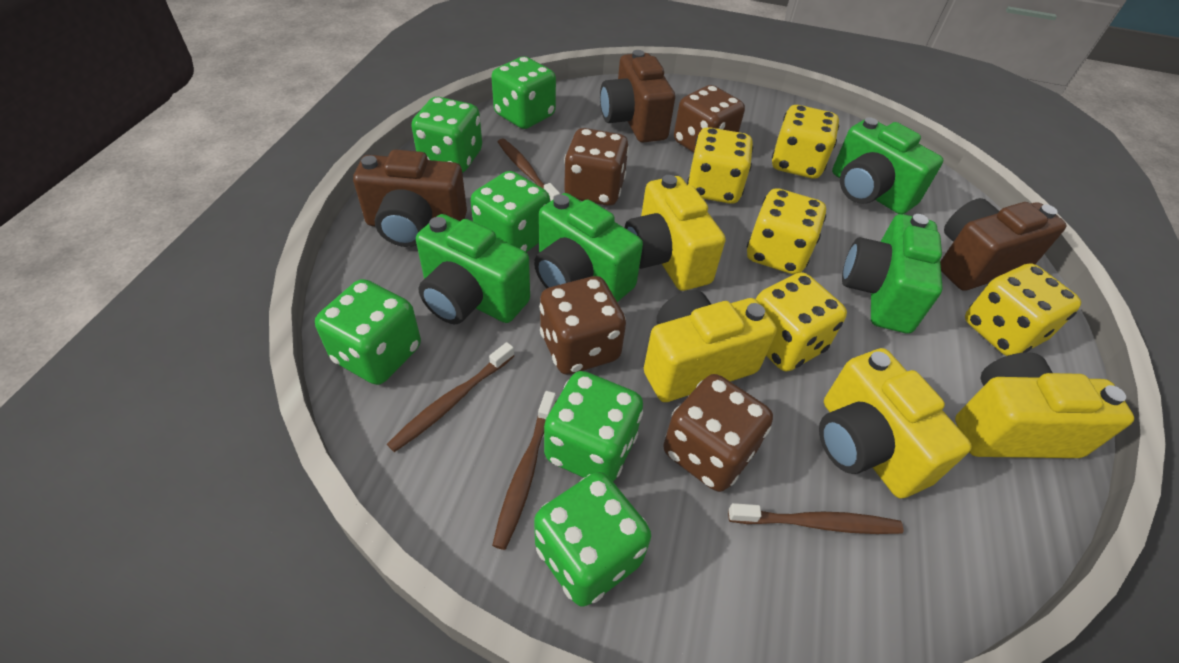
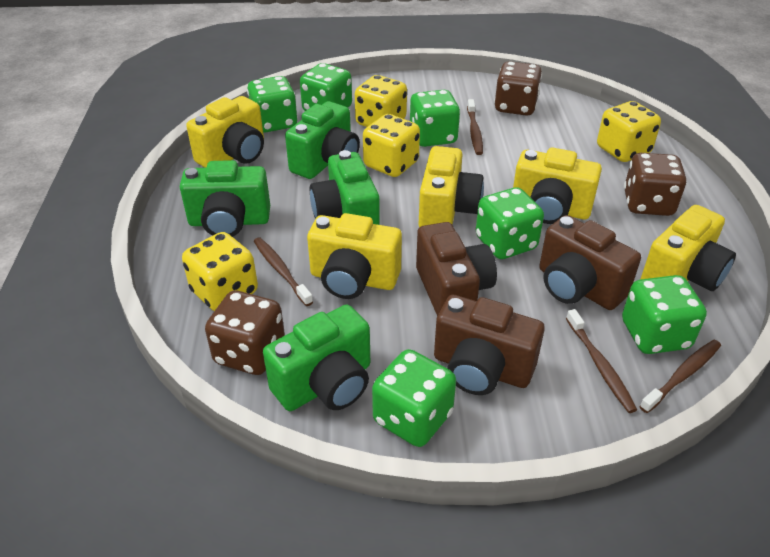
brown dice: 4 -> 3
yellow camera: 4 -> 5
yellow dice: 5 -> 4

